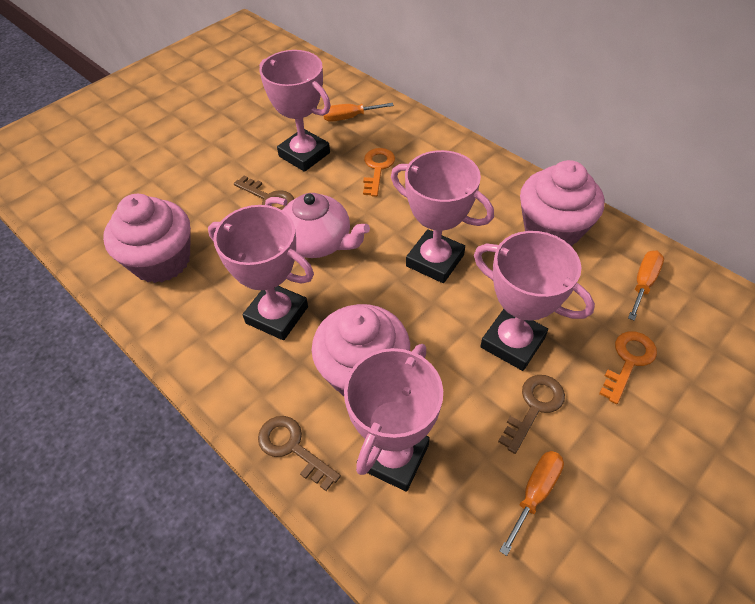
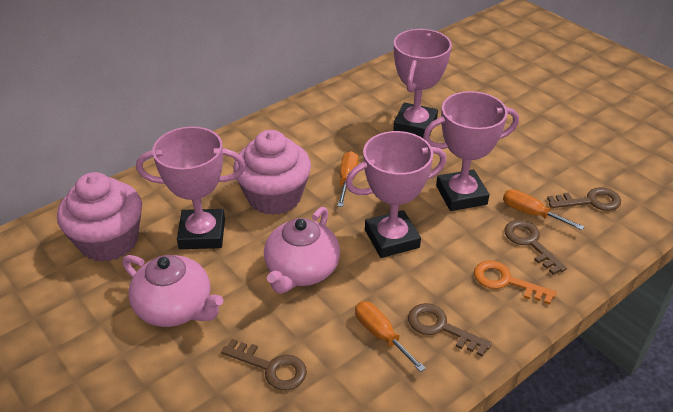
brown key: 3 -> 4
orange key: 2 -> 1
pink cupcake: 3 -> 2
pink teapot: 1 -> 2
pink trophy: 5 -> 4

